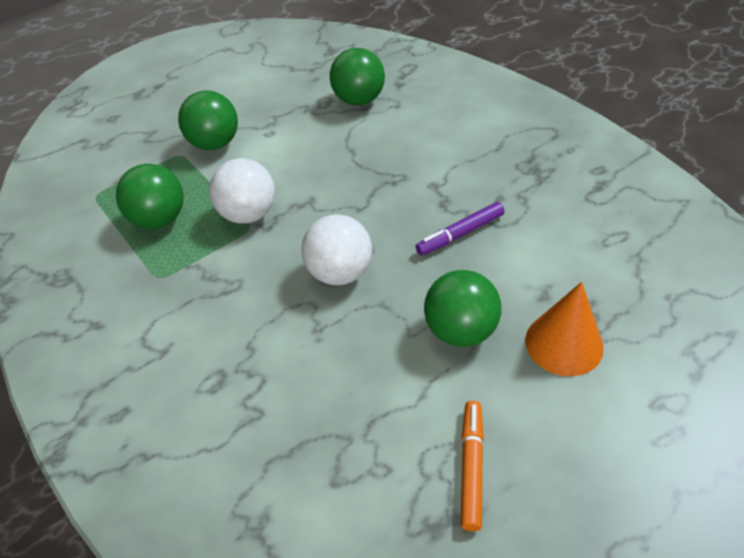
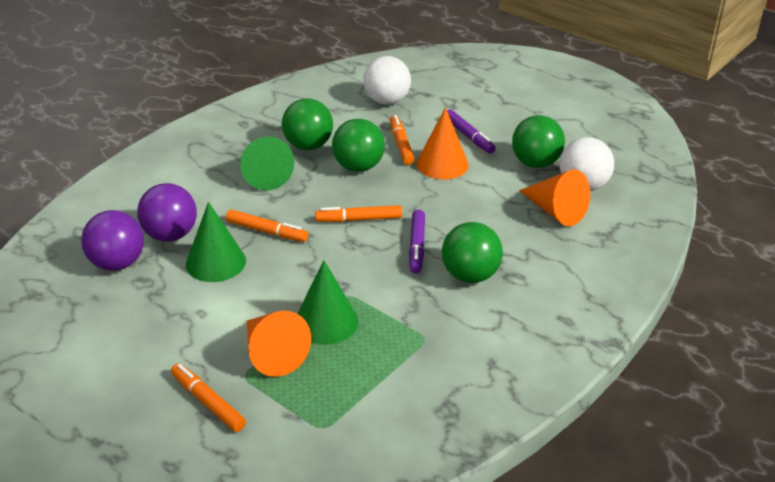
green cone: 0 -> 3
orange cone: 1 -> 3
orange marker: 1 -> 4
purple ball: 0 -> 2
purple marker: 1 -> 2

